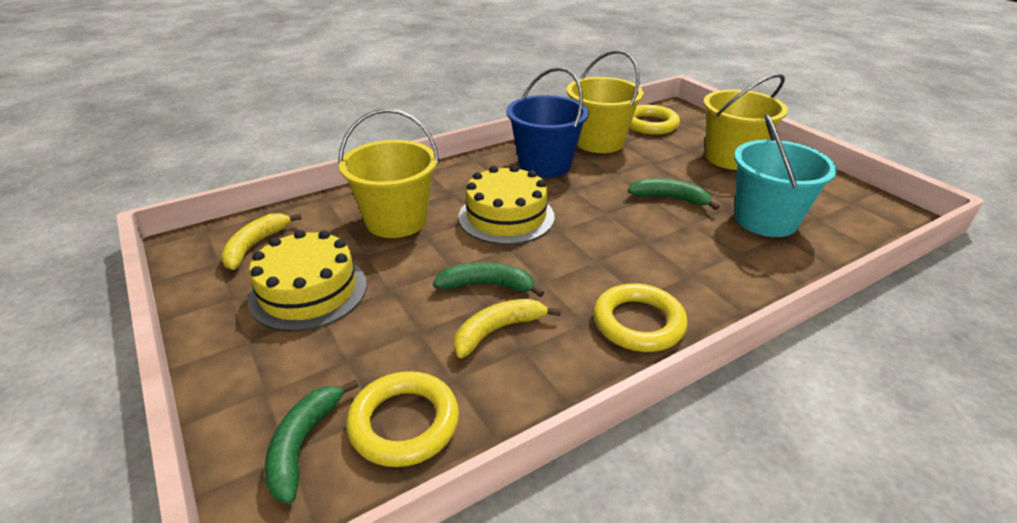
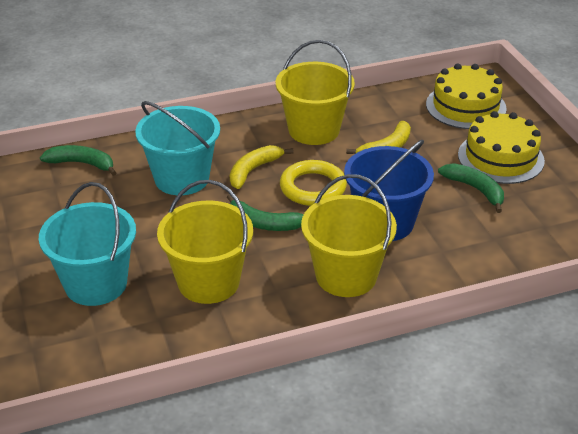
turquoise bucket: 1 -> 2
yellow ring: 3 -> 1

